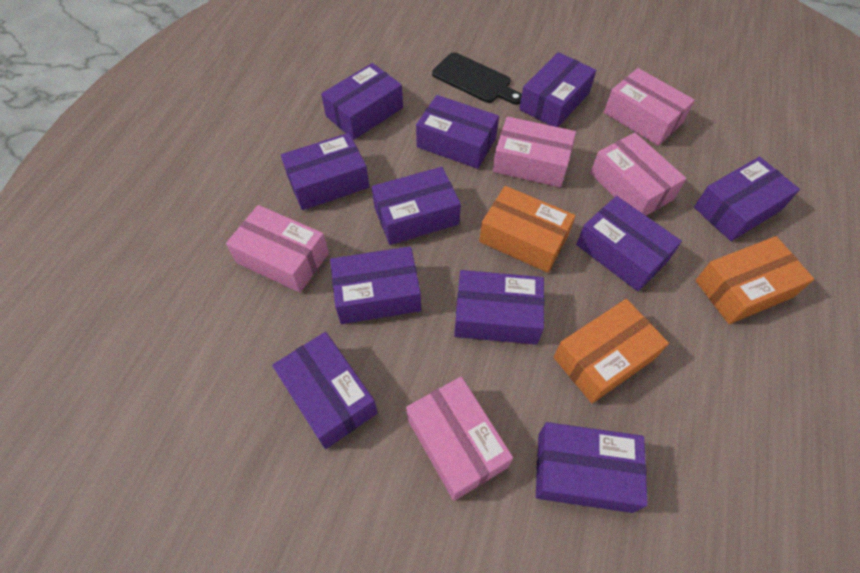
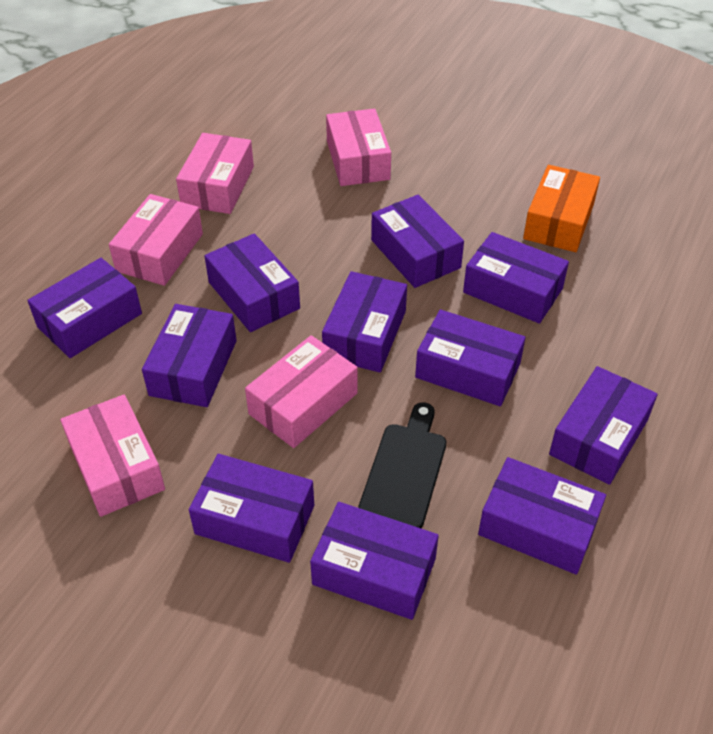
orange box: 3 -> 1

